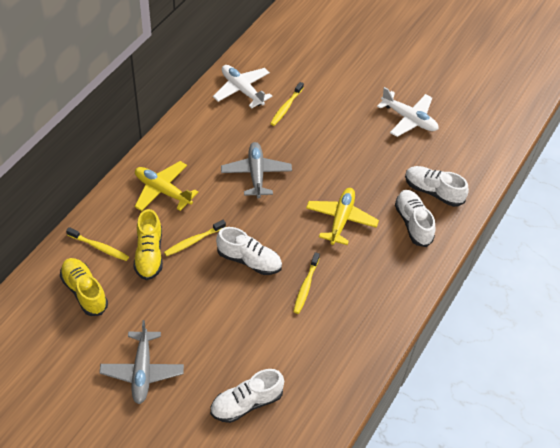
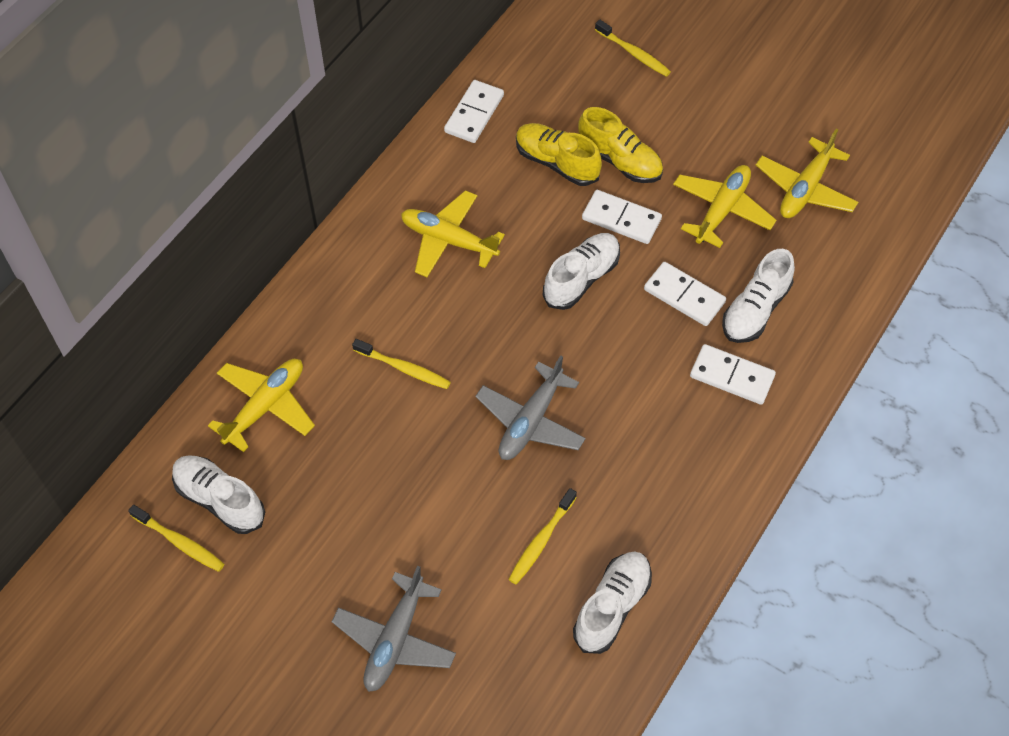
white domino: 0 -> 4
white plane: 2 -> 0
yellow plane: 2 -> 4

